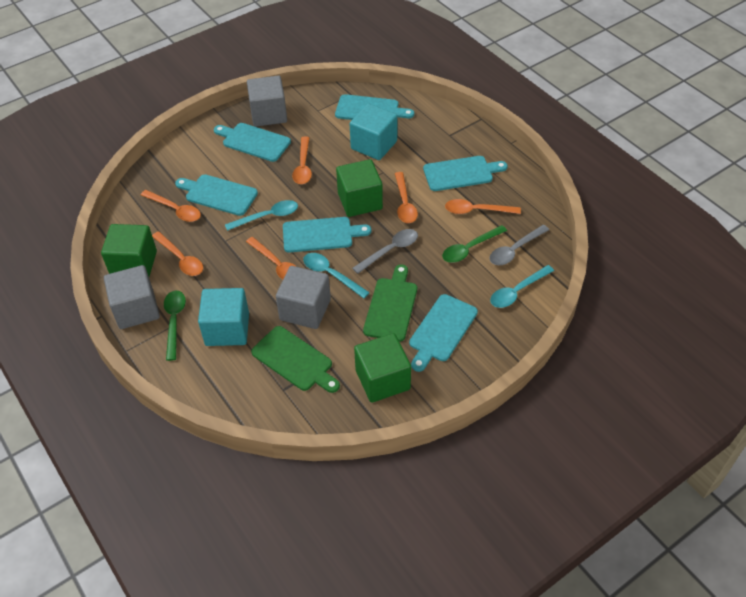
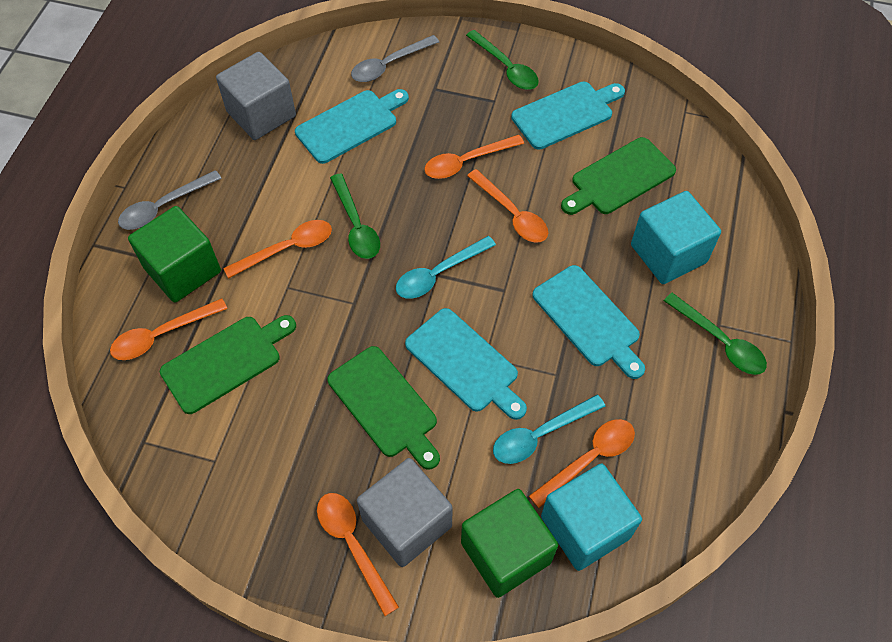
green cube: 3 -> 2
green cutting board: 2 -> 3
green spoon: 2 -> 3
grey cube: 3 -> 2
turquoise cutting board: 6 -> 4
turquoise spoon: 3 -> 2

